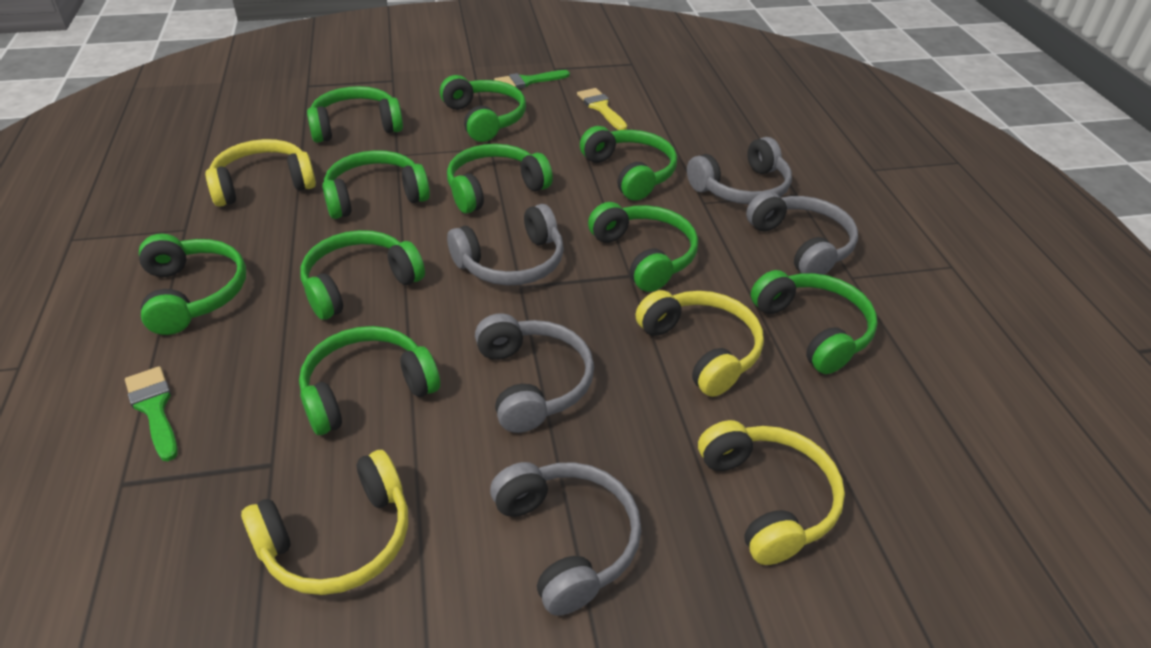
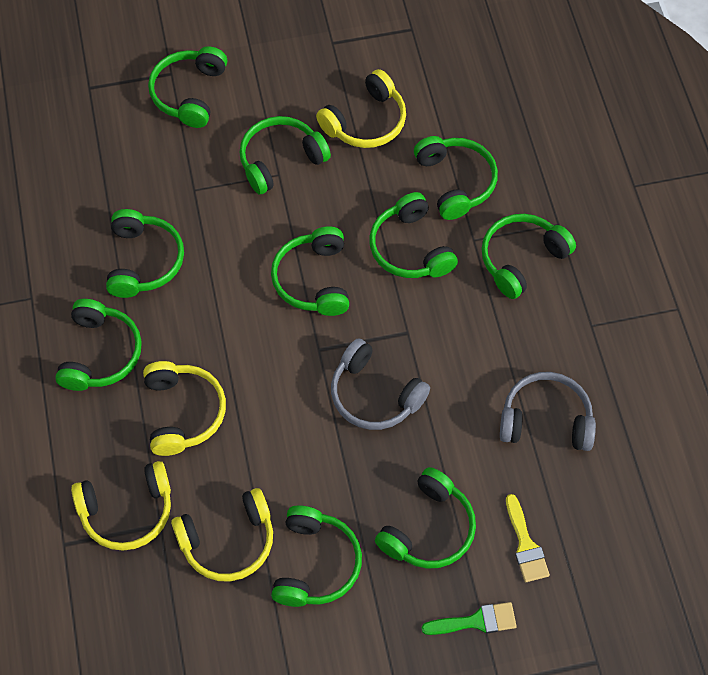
green brush: 2 -> 1
grey headphones: 5 -> 2

